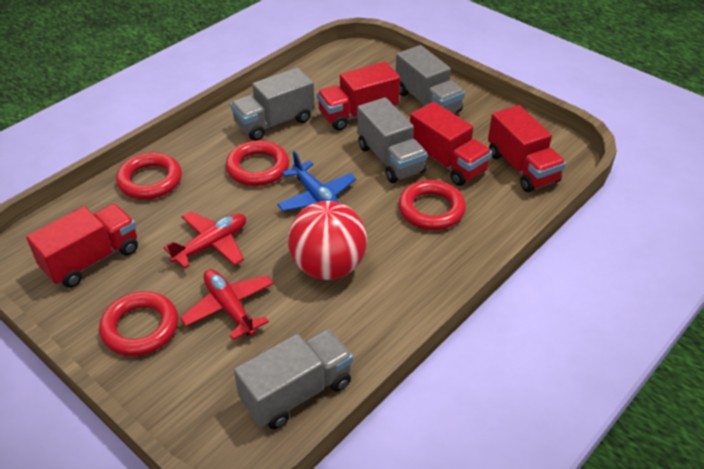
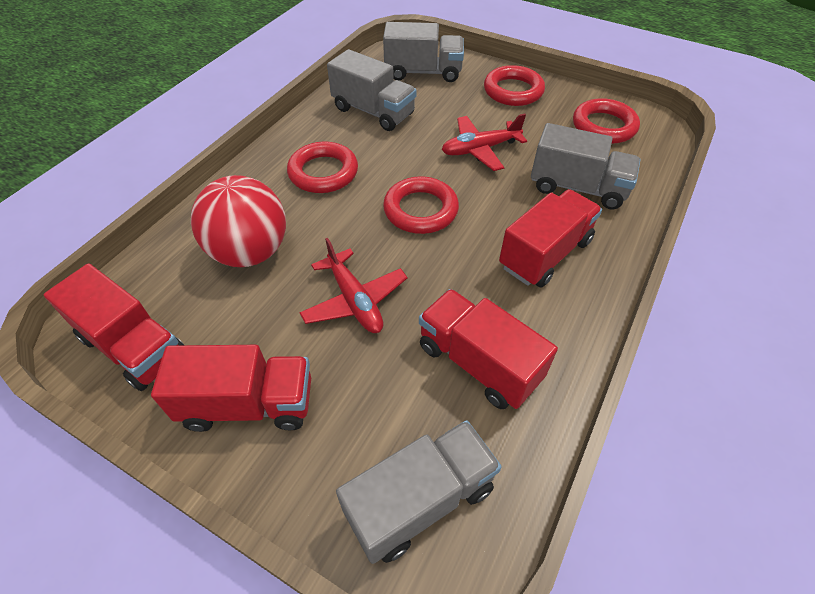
blue plane: 1 -> 0

